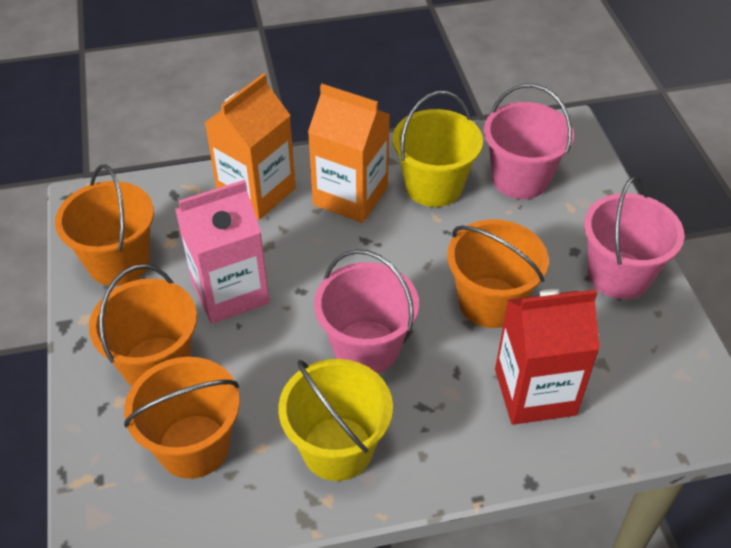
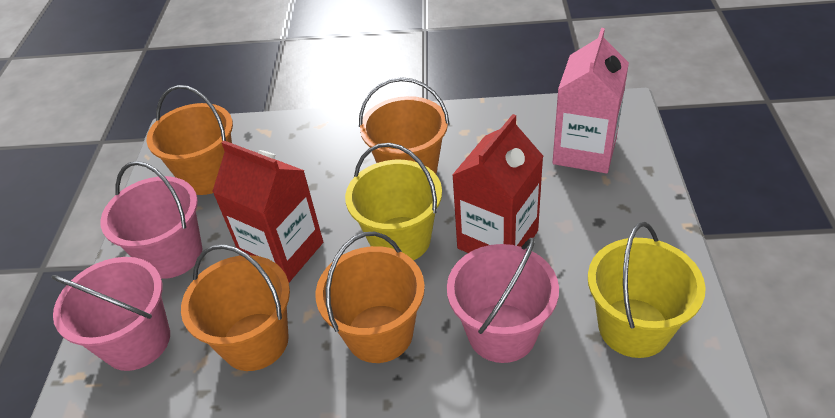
orange carton: 2 -> 0
red carton: 1 -> 2

